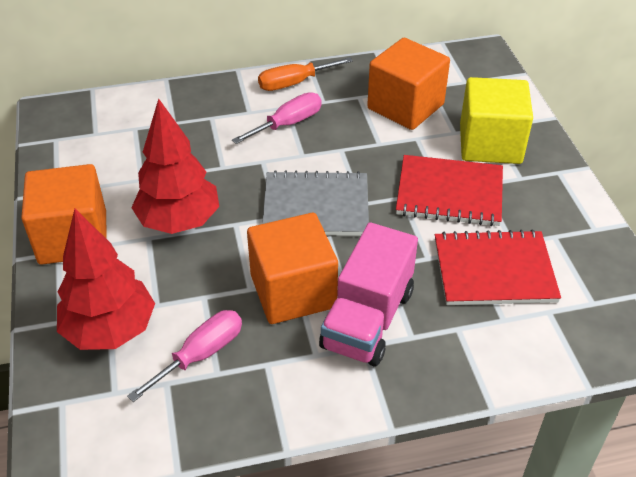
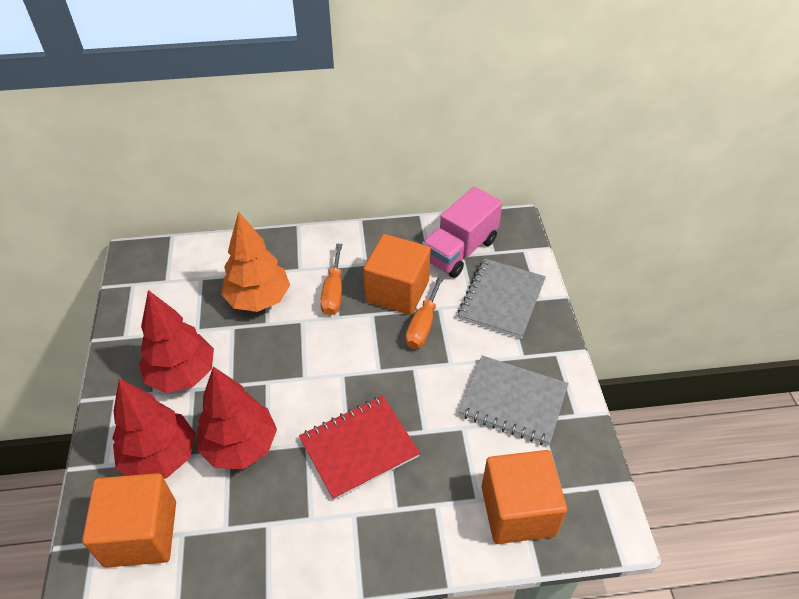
grey notebook: 1 -> 2
orange screwdriver: 1 -> 2
orange tree: 0 -> 1
pink screwdriver: 2 -> 0
red notebook: 2 -> 1
red tree: 2 -> 3
yellow cube: 1 -> 0

